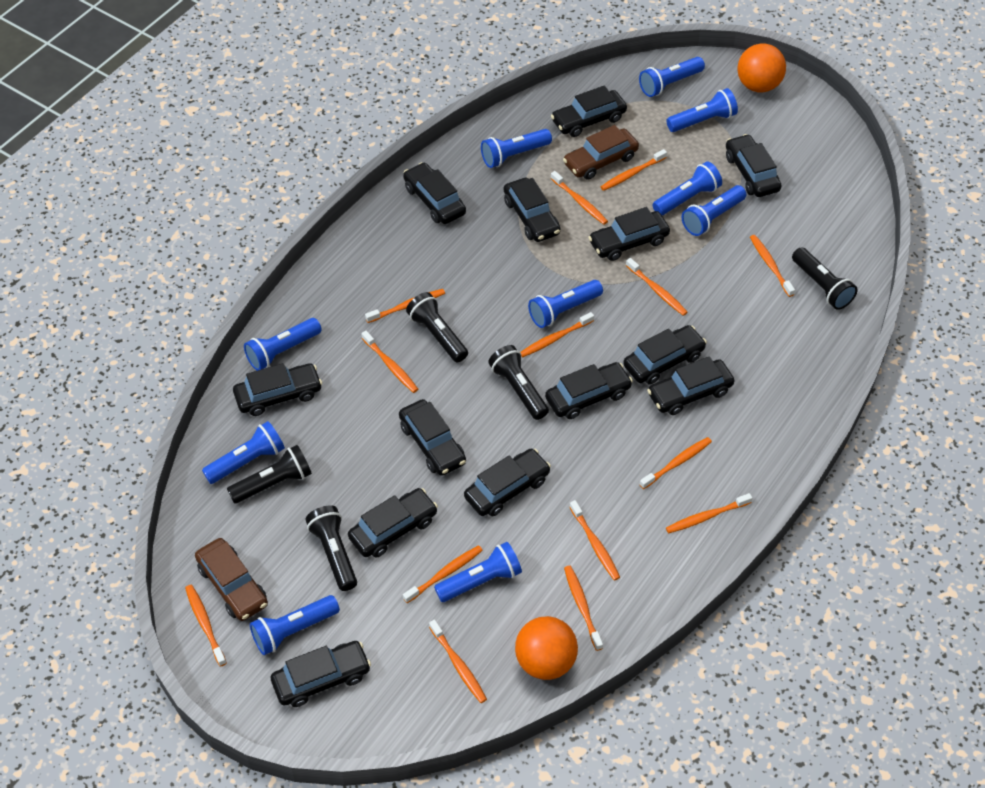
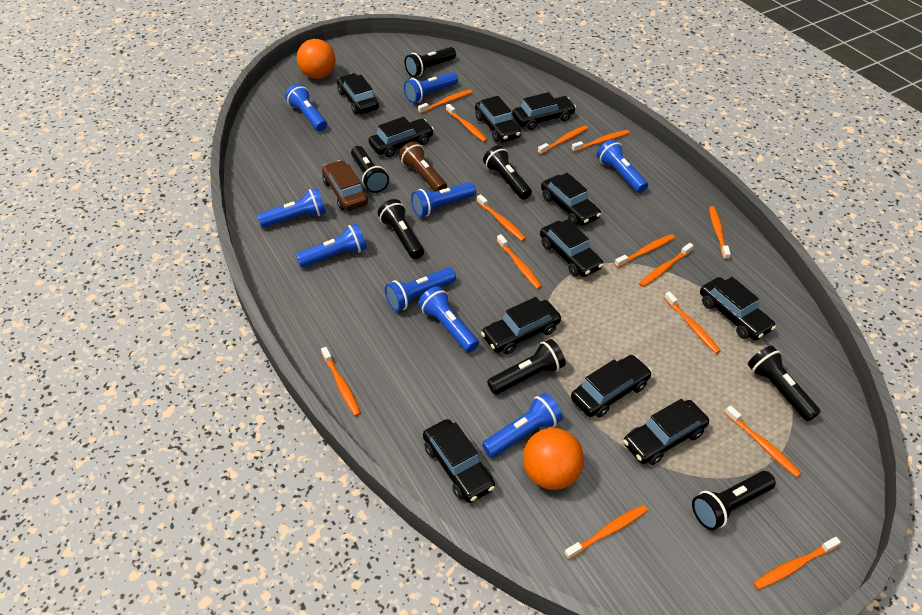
black car: 13 -> 11
black flashlight: 5 -> 7
blue flashlight: 10 -> 9
brown car: 2 -> 1
brown flashlight: 0 -> 1

